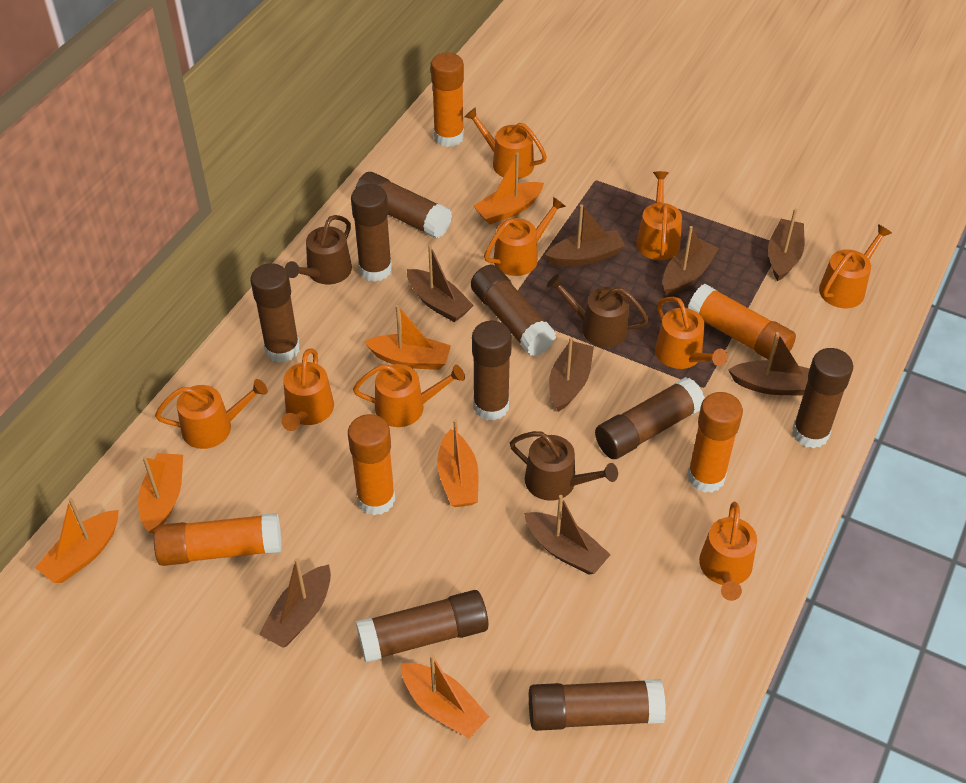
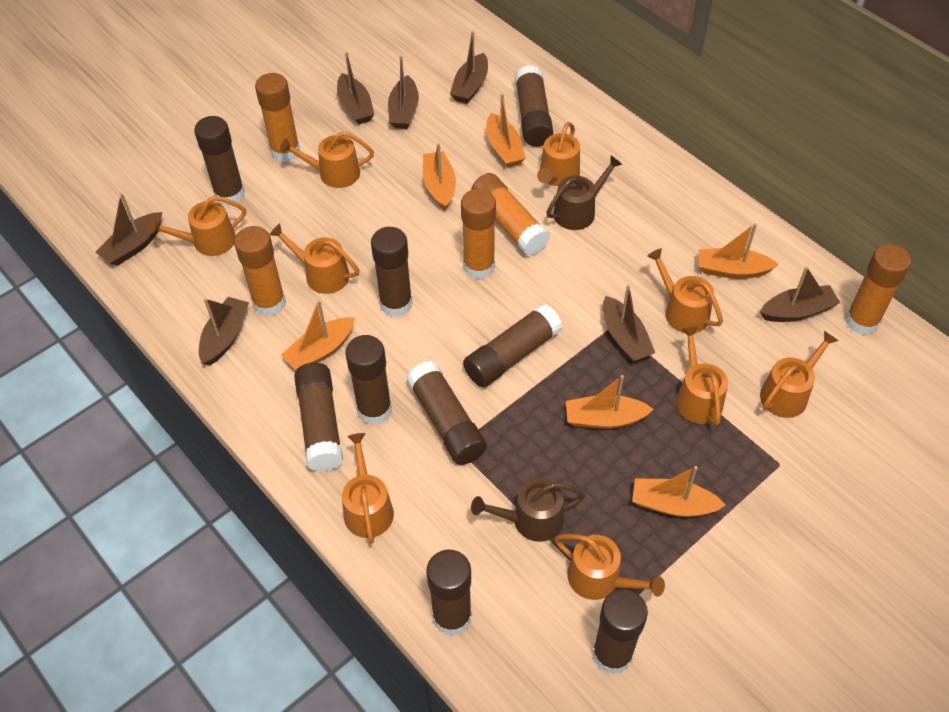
brown boat: 8 -> 7
brown watering can: 3 -> 2

